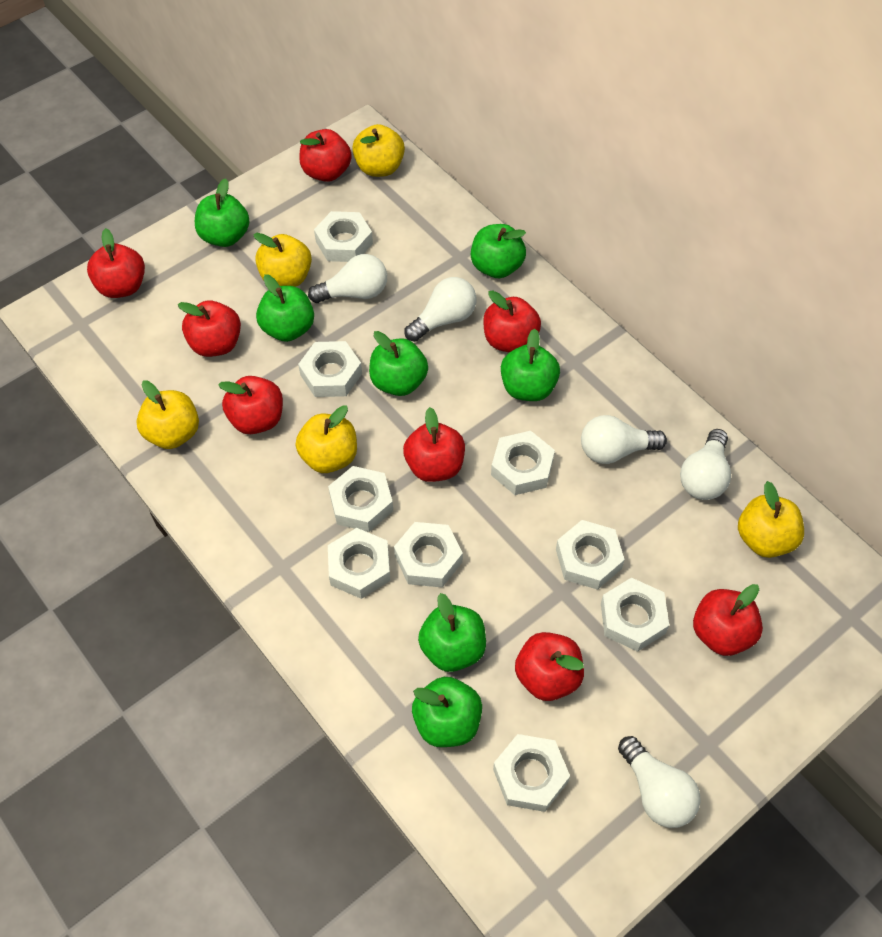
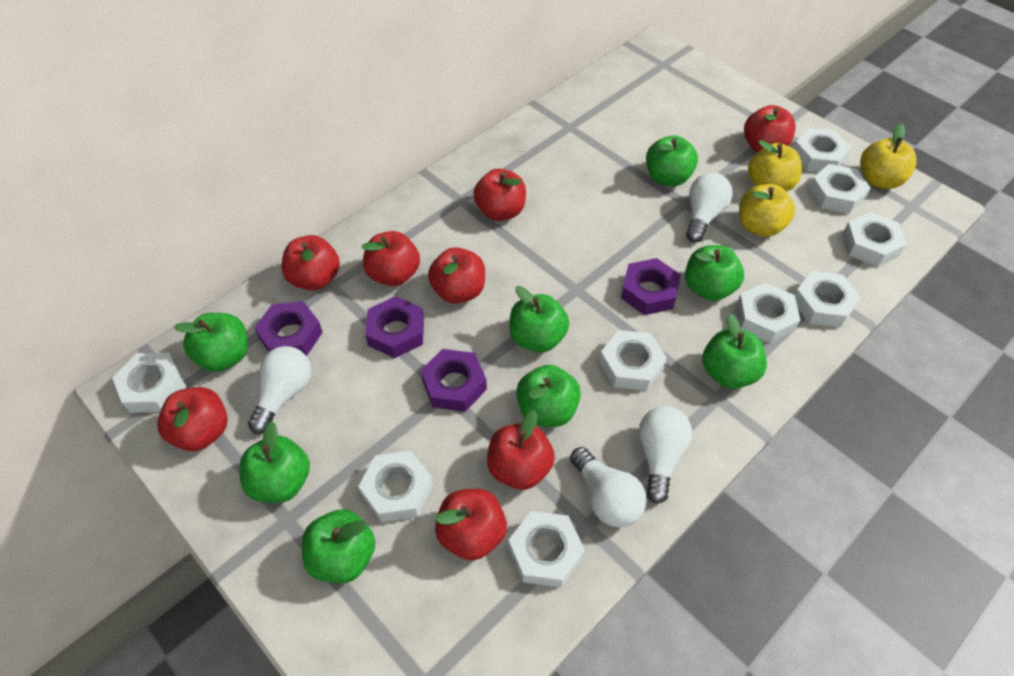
green apple: 7 -> 8
purple nut: 0 -> 4
white light bulb: 5 -> 4
yellow apple: 5 -> 3

